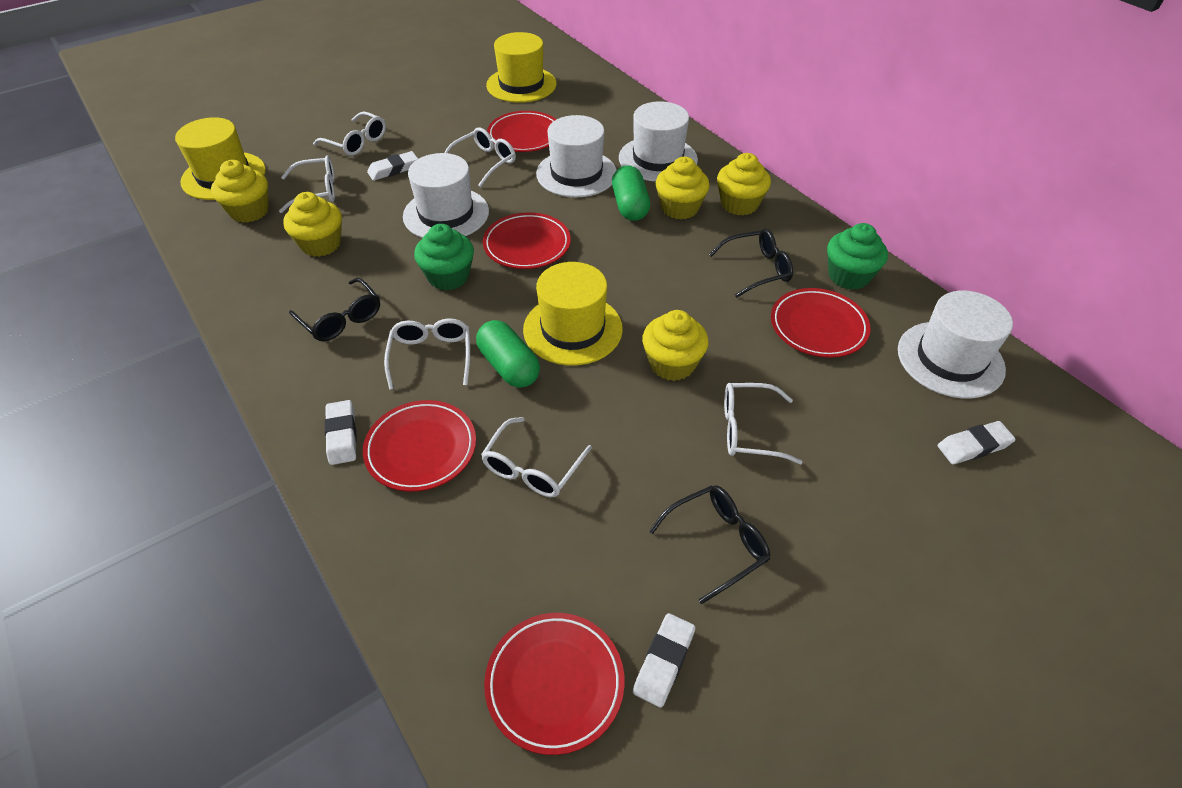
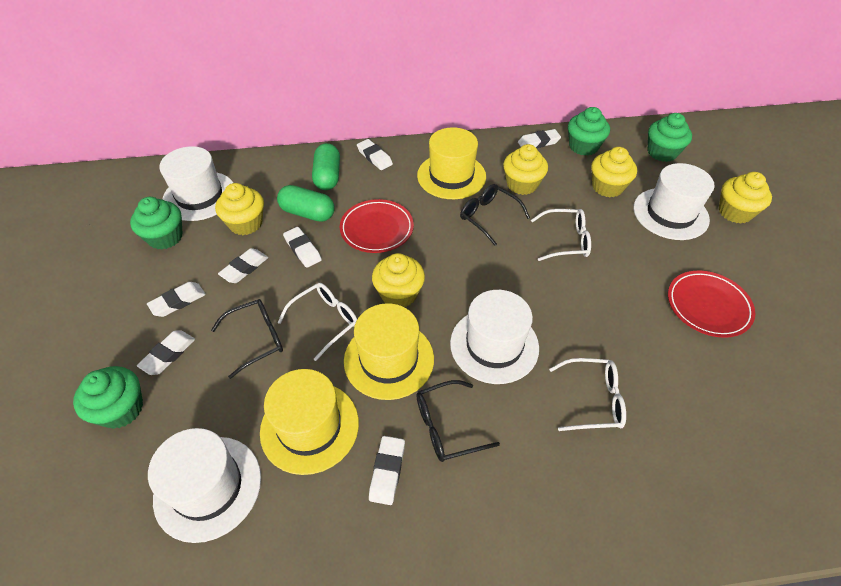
green cupcake: 2 -> 4
red plate: 5 -> 2
white eraser: 4 -> 7
white glasses: 6 -> 3

